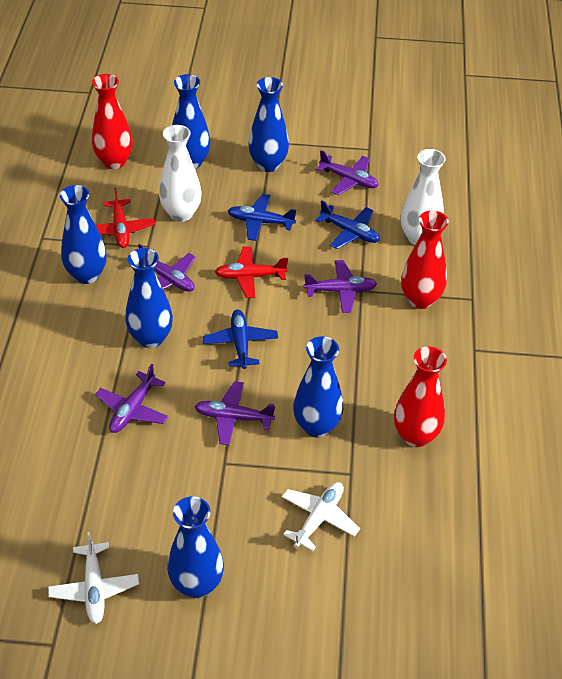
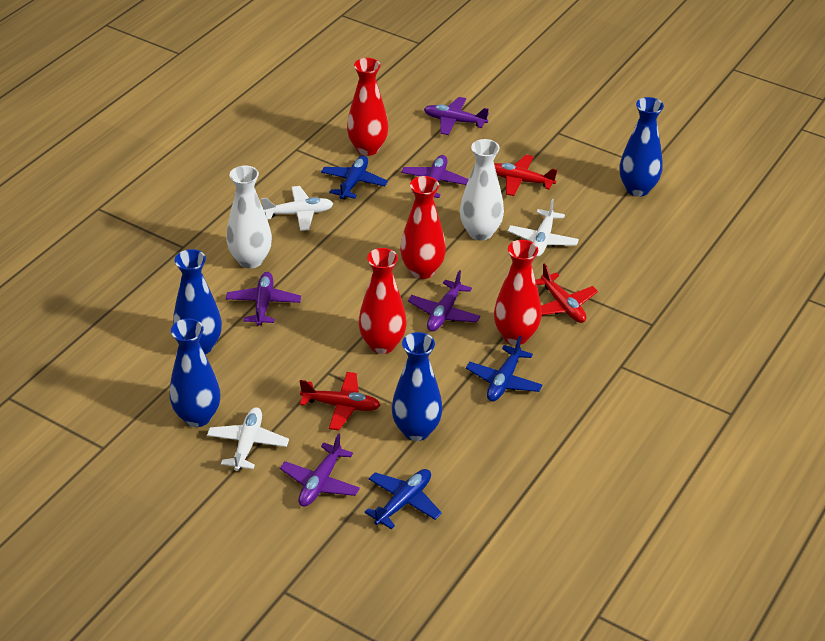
blue vase: 6 -> 4
red plane: 2 -> 3
red vase: 3 -> 4
white plane: 2 -> 3

